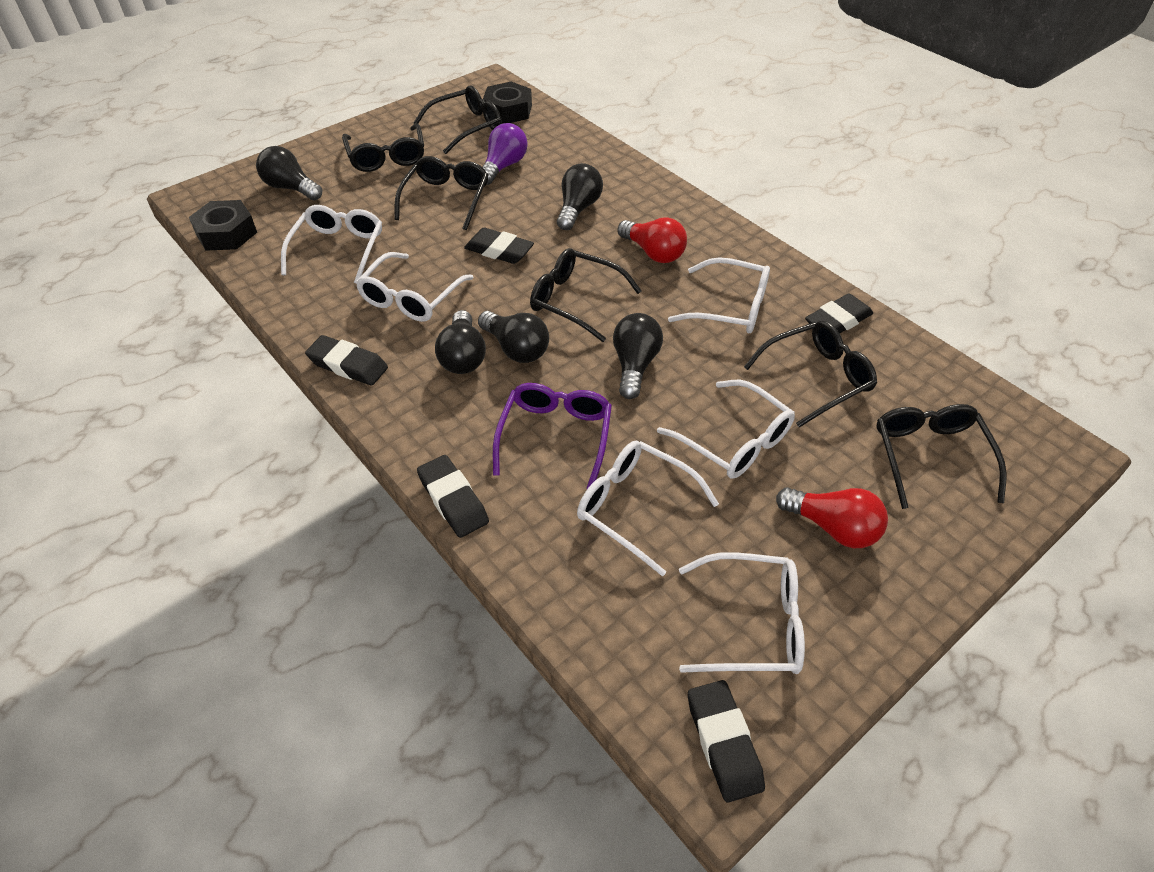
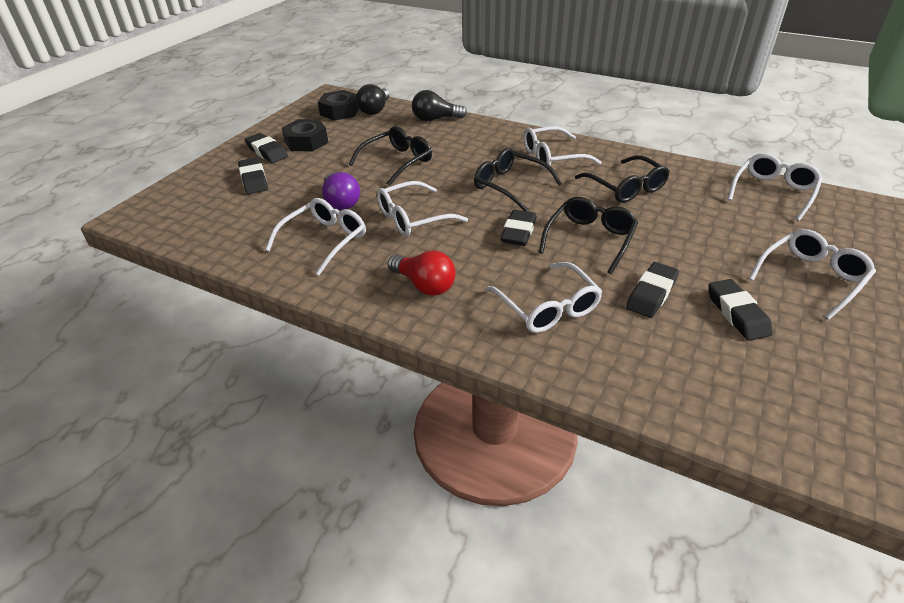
black glasses: 6 -> 4
black light bulb: 5 -> 2
purple glasses: 1 -> 0
red light bulb: 2 -> 1

